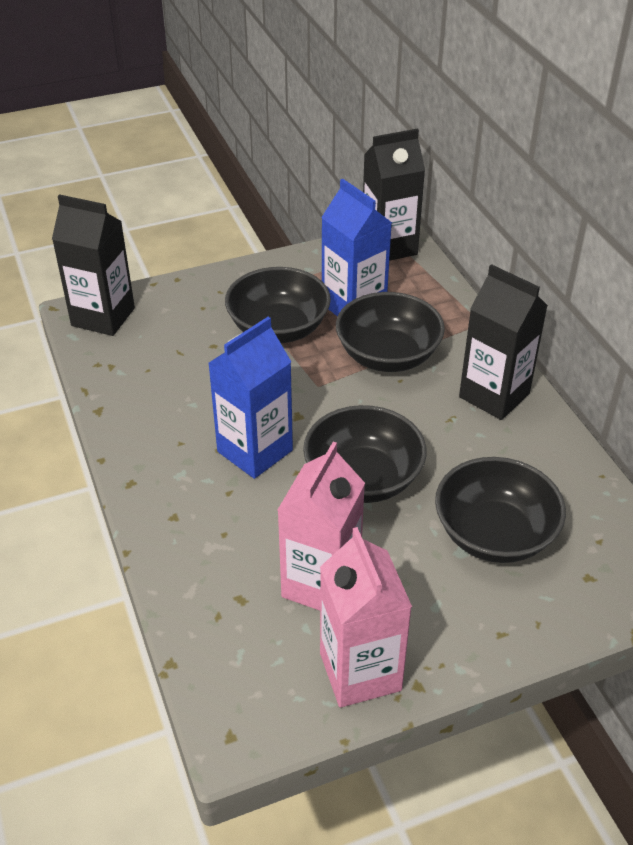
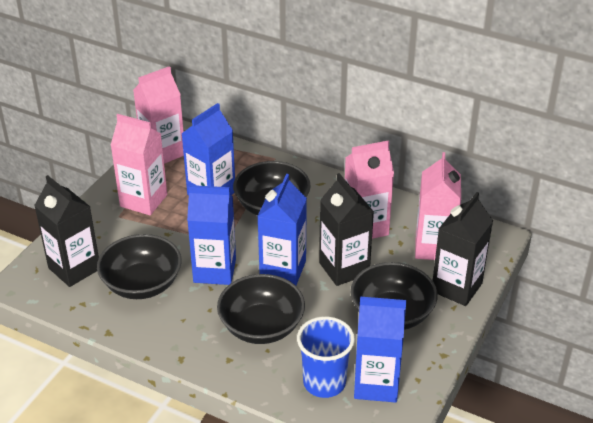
blue carton: 2 -> 4
blue cup: 0 -> 1
pink carton: 2 -> 4

